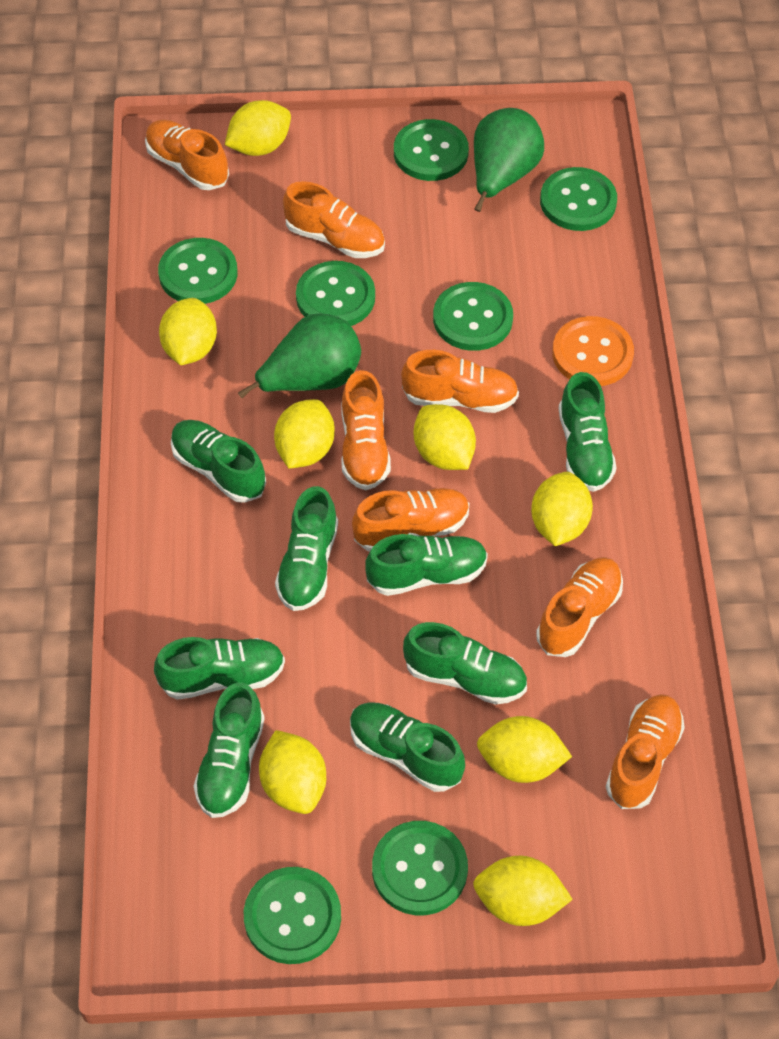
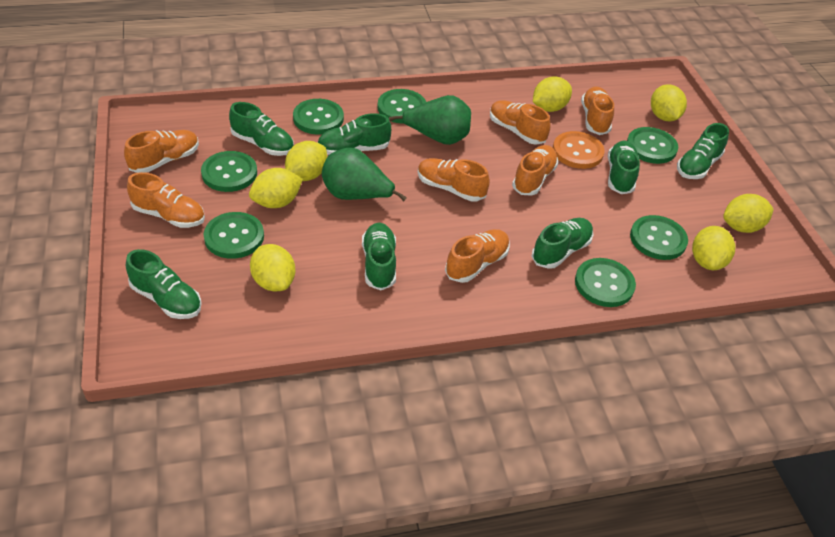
green shoe: 8 -> 7
yellow lemon: 8 -> 7

